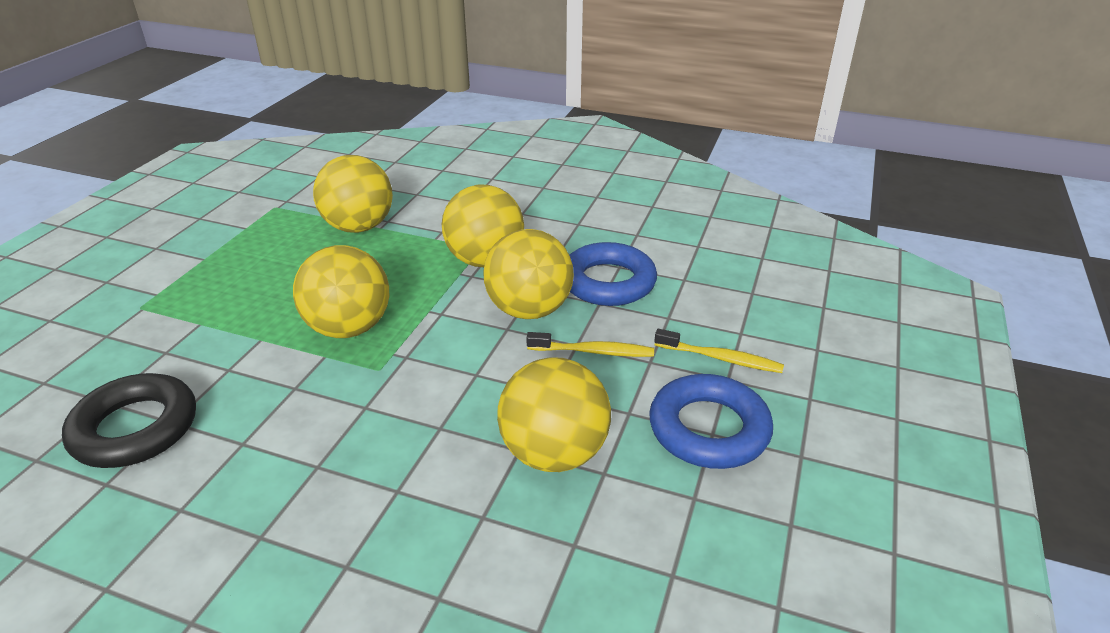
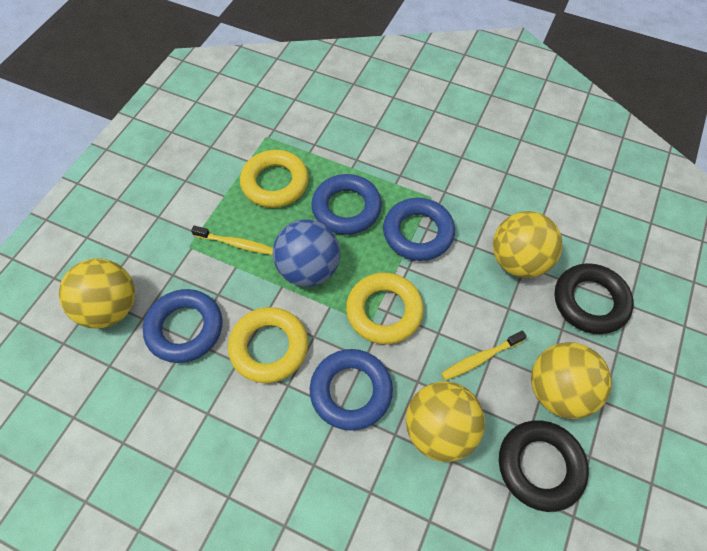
black ring: 1 -> 2
blue ball: 0 -> 1
blue ring: 2 -> 4
yellow ball: 5 -> 4
yellow ring: 0 -> 3

